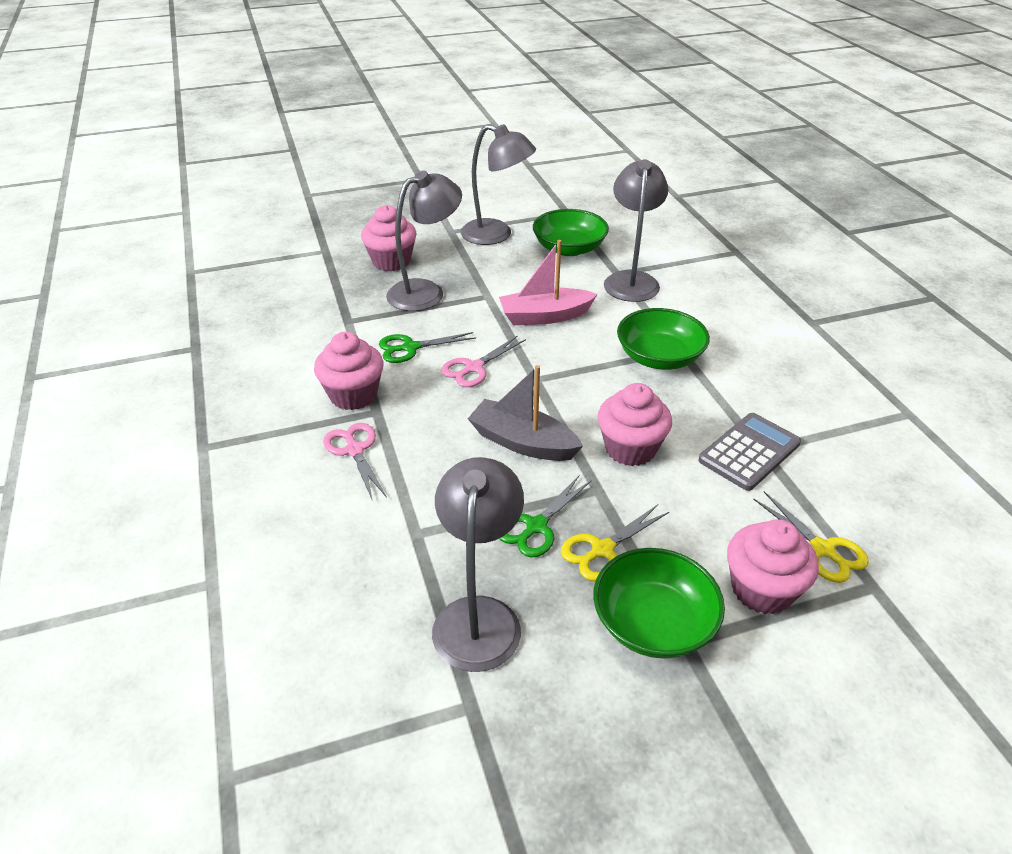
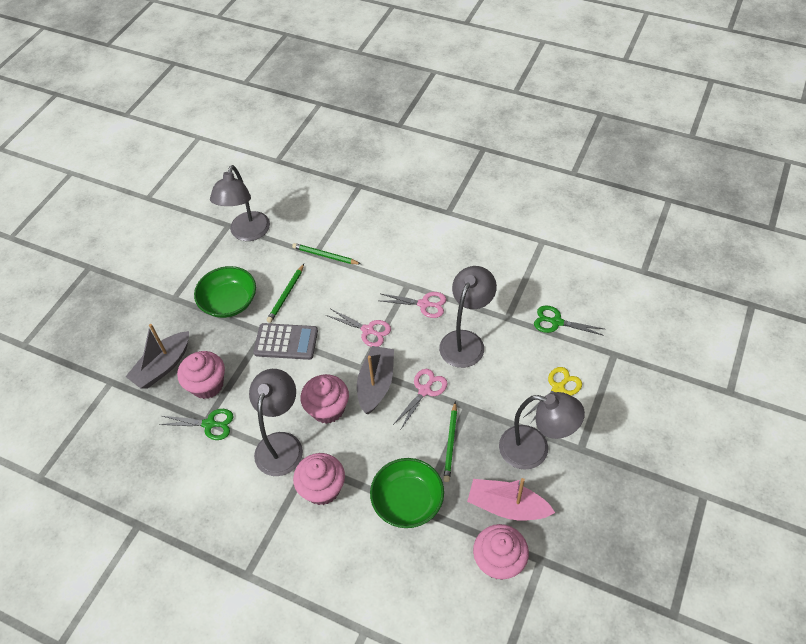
green bowl: 3 -> 2
green pencil: 0 -> 3
grey boat: 1 -> 2
pink scissors: 2 -> 3
yellow scissors: 2 -> 1

